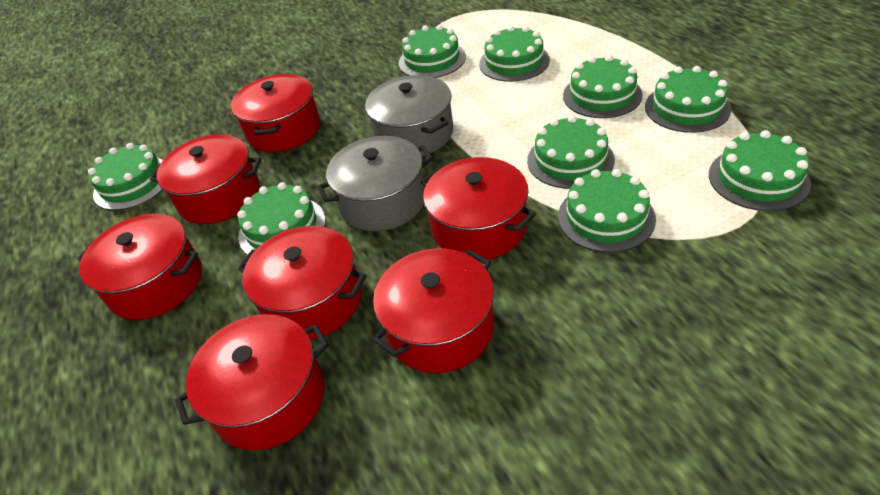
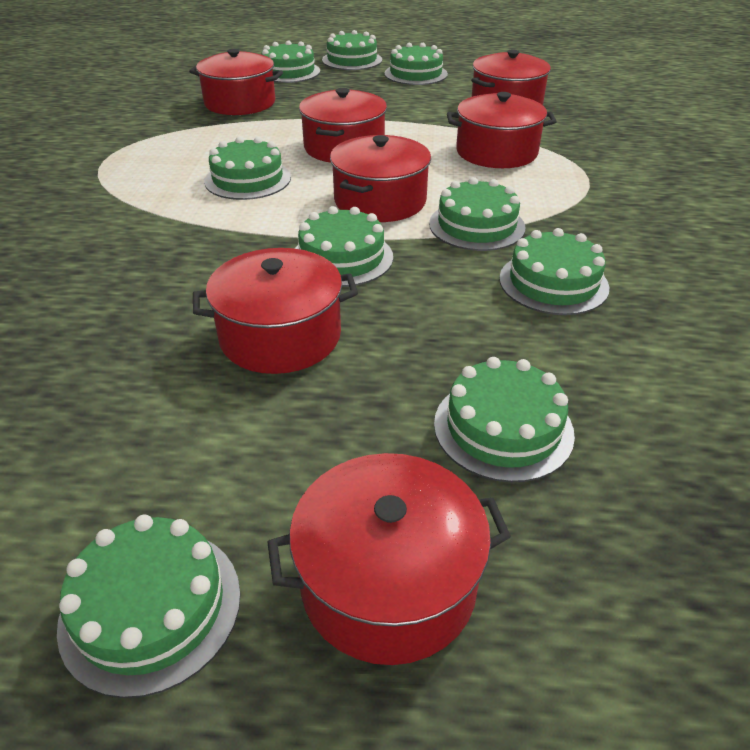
grey pot: 2 -> 0

